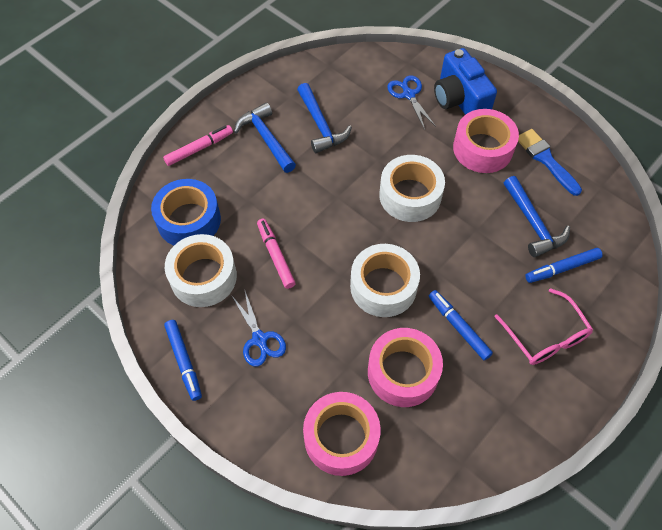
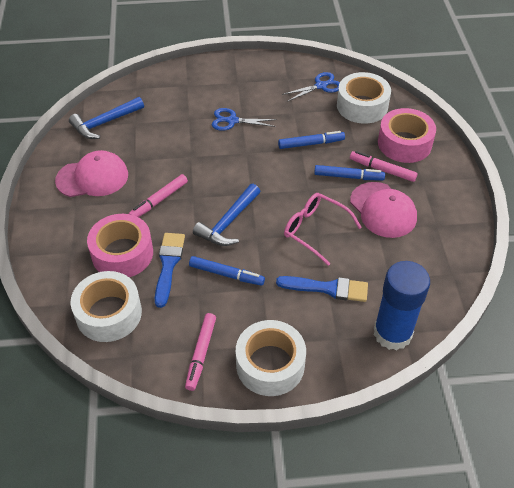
blue brush: 1 -> 2
blue camera: 1 -> 0
blue glue stick: 0 -> 1
blue hammer: 3 -> 2
blue tape: 1 -> 0
pink cap: 0 -> 2
pink marker: 2 -> 3
pink tape: 3 -> 2

